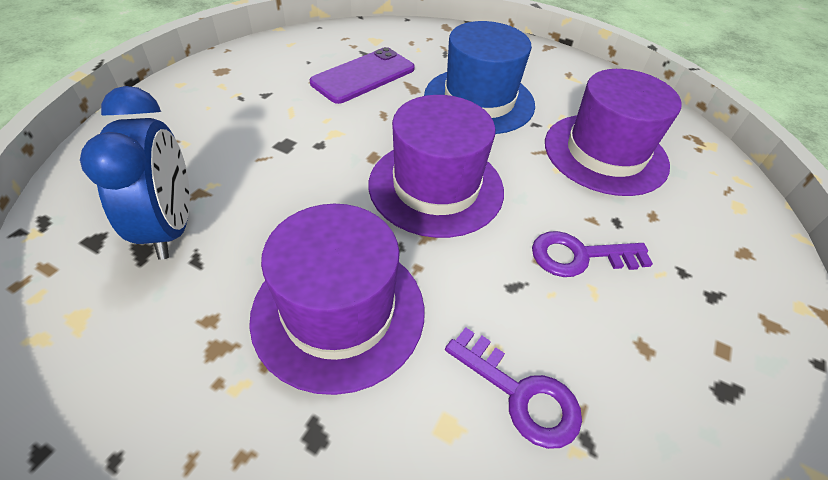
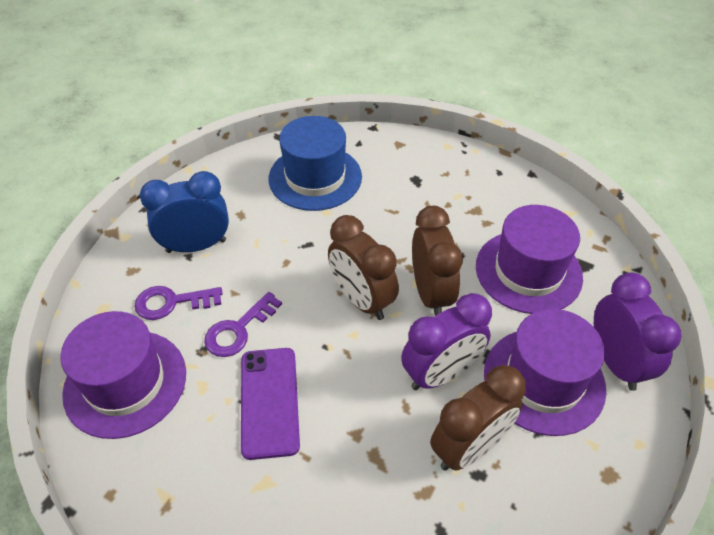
brown clock: 0 -> 3
purple clock: 0 -> 2

